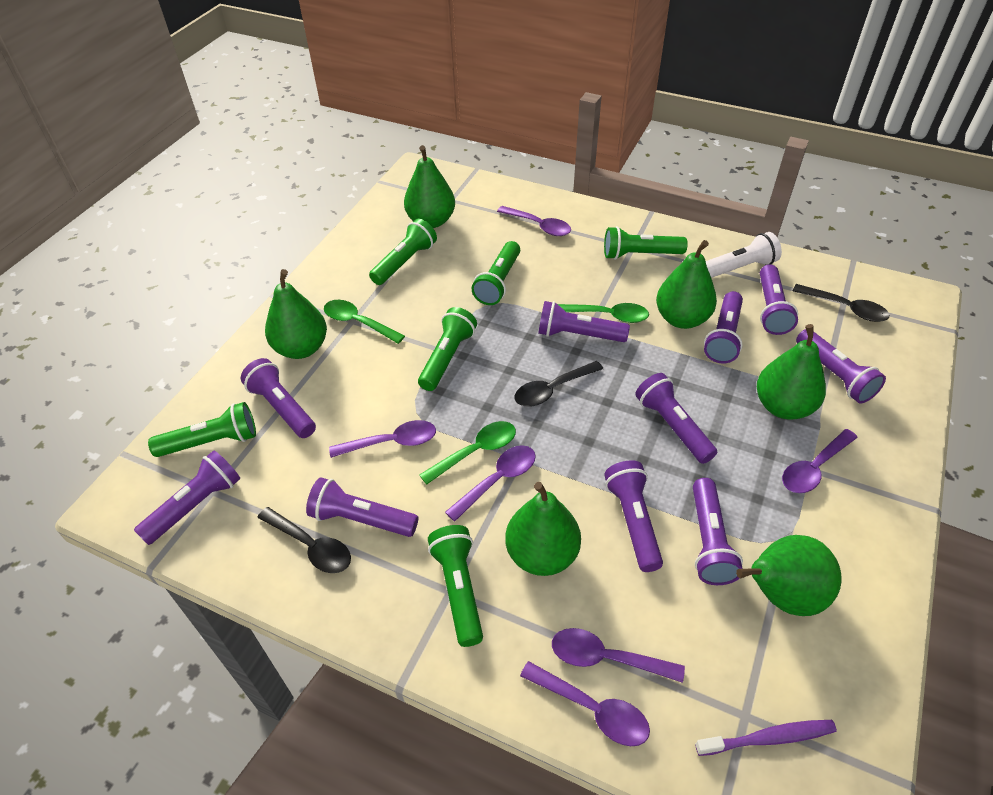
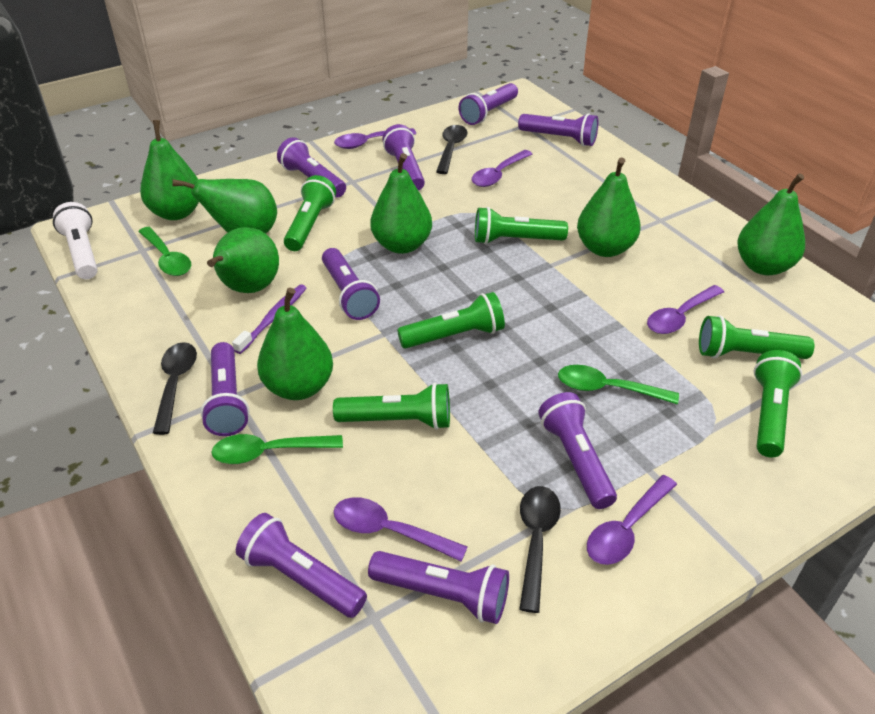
green pear: 6 -> 7
purple flashlight: 10 -> 9
purple spoon: 6 -> 5

